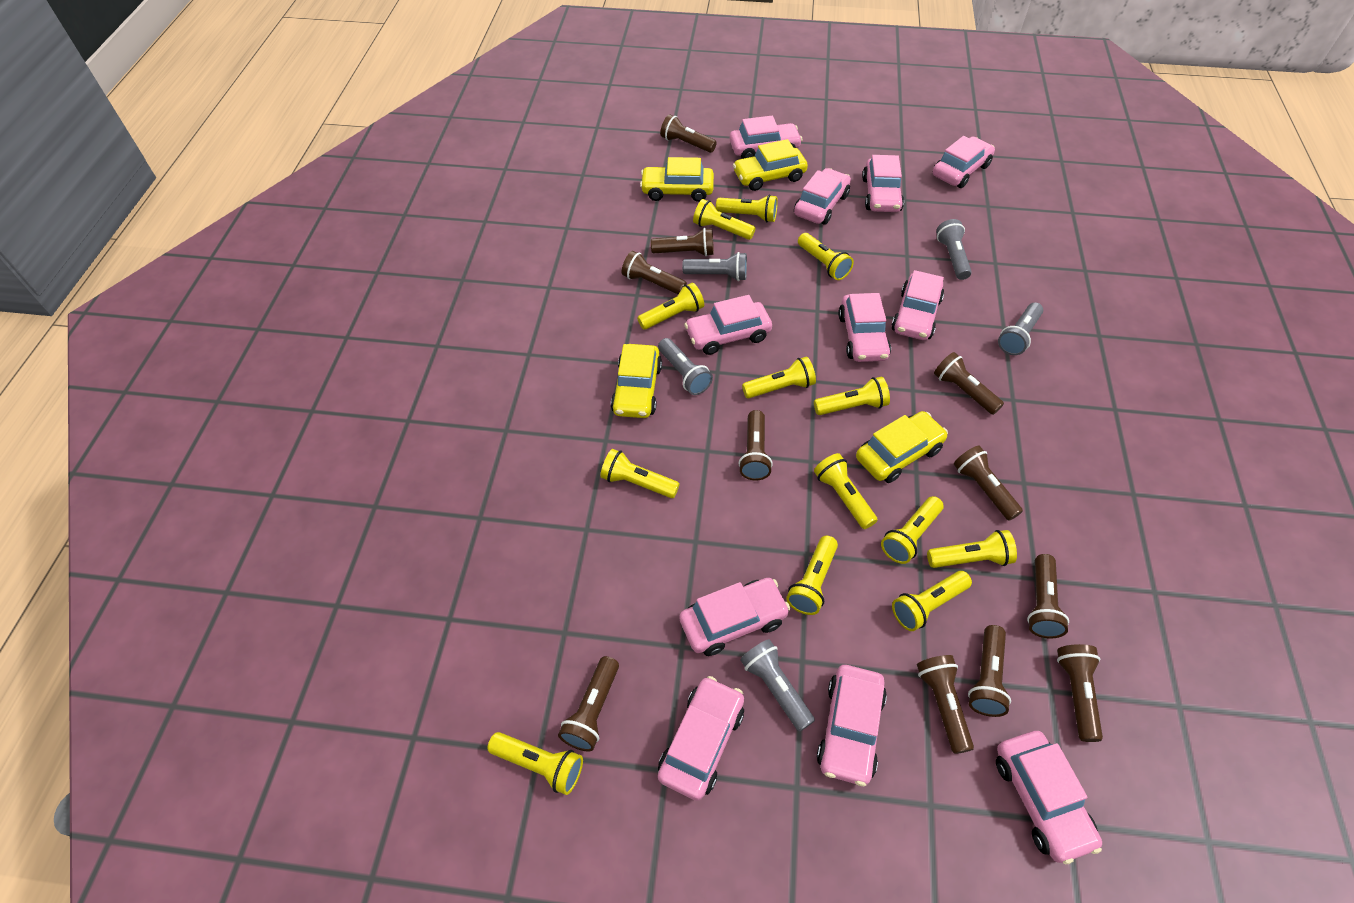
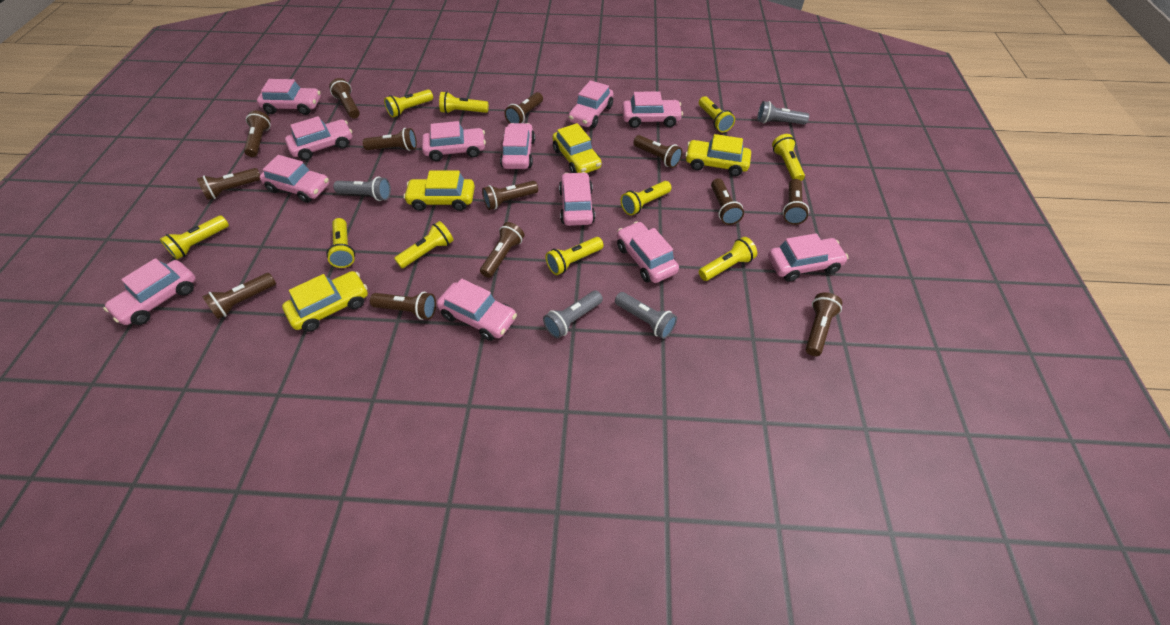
brown flashlight: 11 -> 13
grey flashlight: 5 -> 4
pink car: 11 -> 12
yellow flashlight: 13 -> 10

